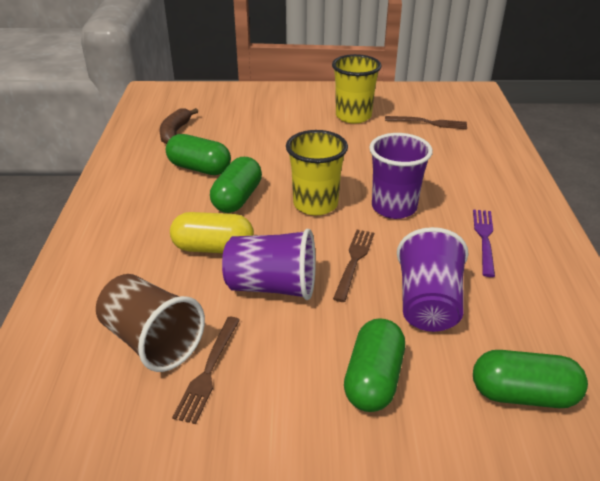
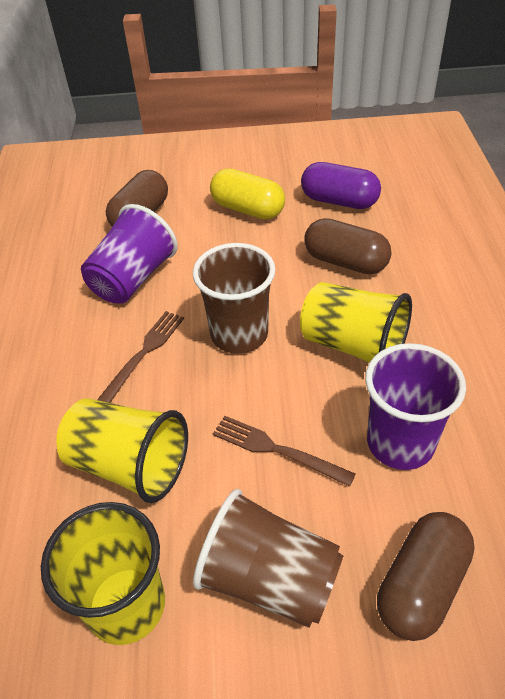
brown banana: 1 -> 0
brown capsule: 0 -> 3
brown cup: 1 -> 2
brown fork: 3 -> 2
green capsule: 4 -> 0
purple capsule: 0 -> 1
purple cup: 3 -> 2
purple fork: 1 -> 0
yellow cup: 2 -> 3

